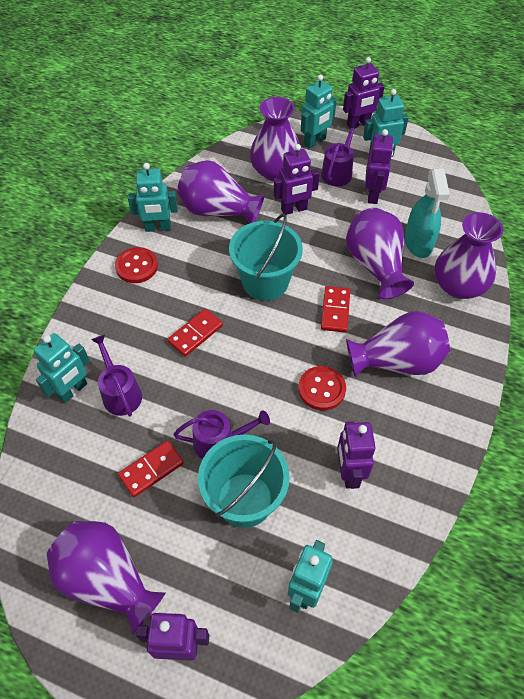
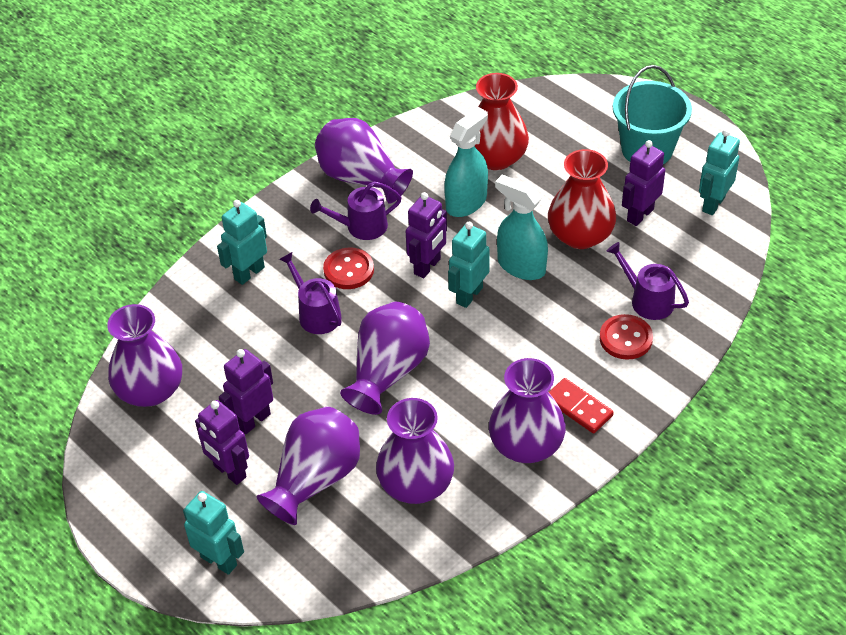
purple robot: 5 -> 4
red domino: 3 -> 1
red vase: 0 -> 2
turquoise bucket: 2 -> 1
turquoise robot: 5 -> 4
turquoise spray bottle: 1 -> 2

